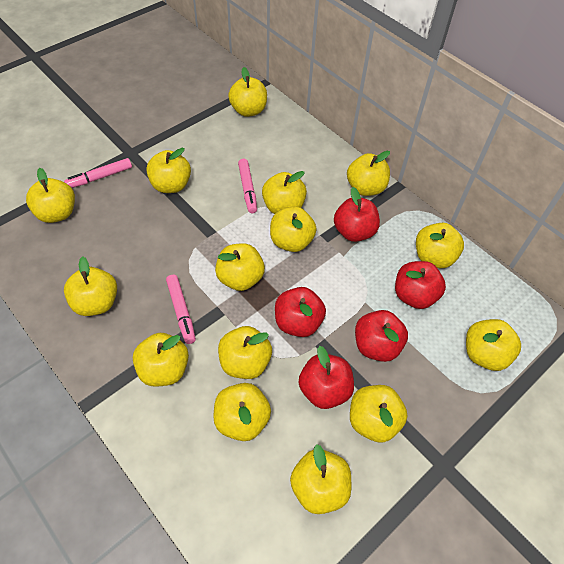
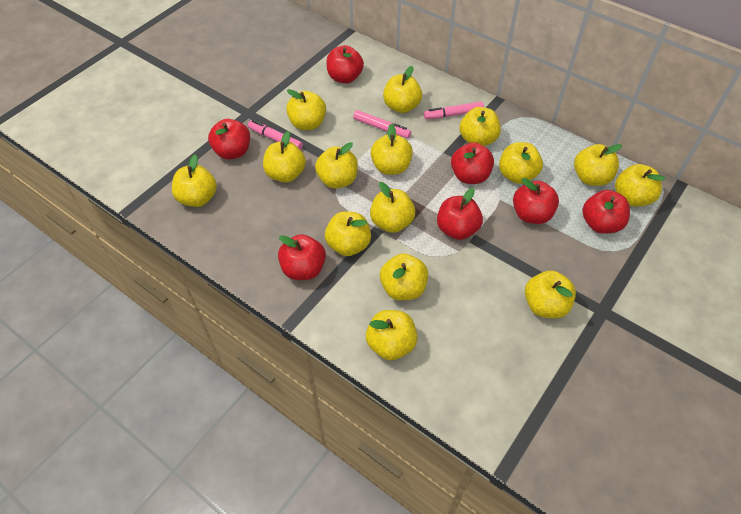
red apple: 5 -> 7

